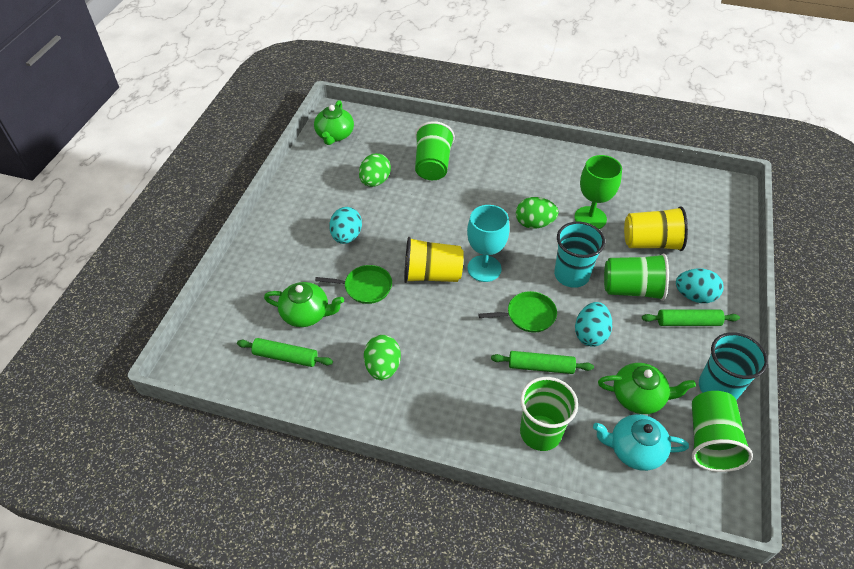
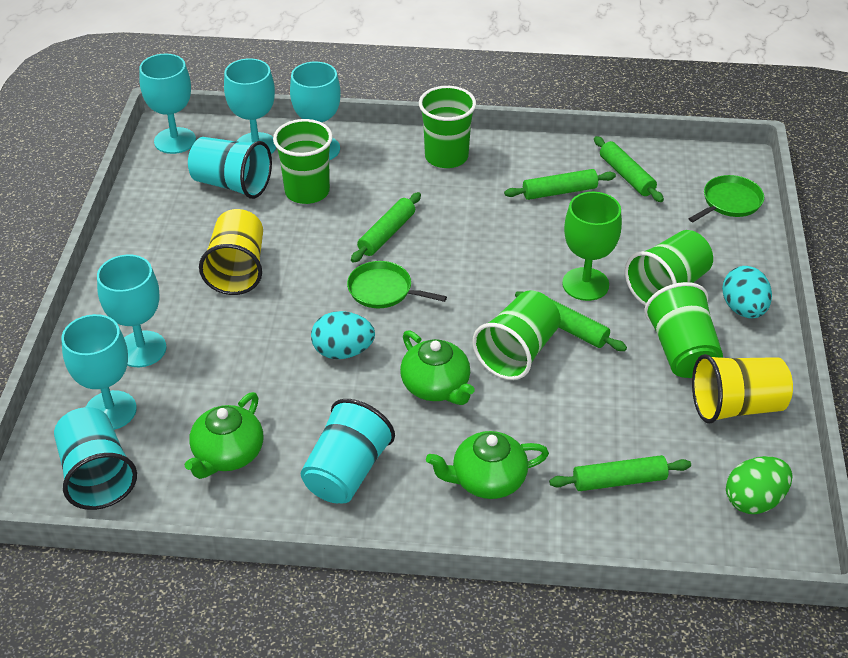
green cup: 4 -> 5
green egg: 3 -> 1
green rolling pin: 3 -> 5
turquoise cup: 2 -> 3
turquoise egg: 3 -> 2
turquoise goblet: 1 -> 5
turquoise teapot: 1 -> 0

